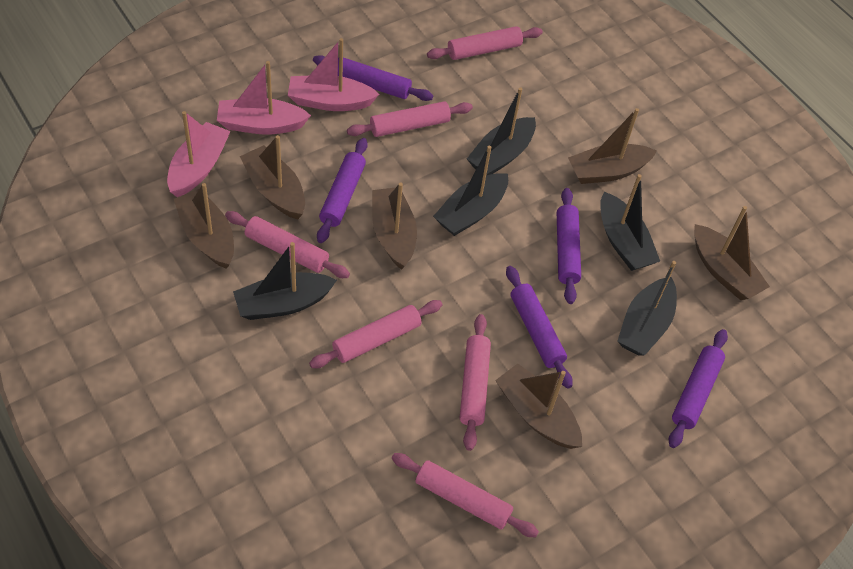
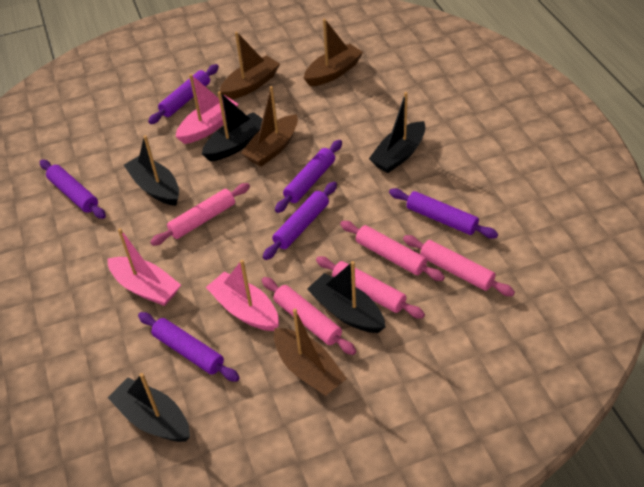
brown boat: 6 -> 4
pink rolling pin: 6 -> 5
purple rolling pin: 5 -> 6

